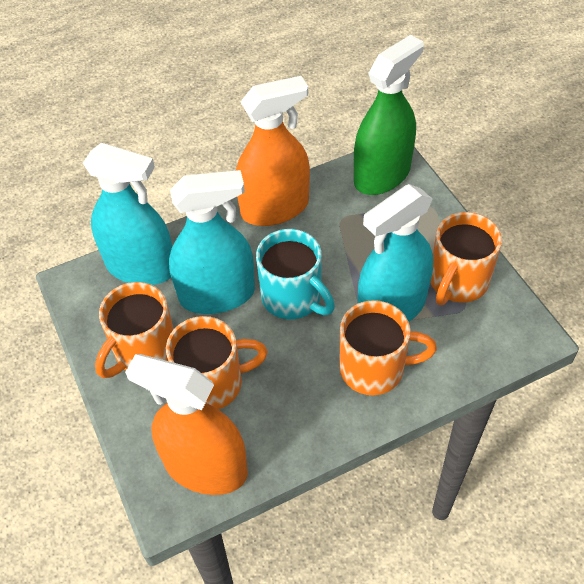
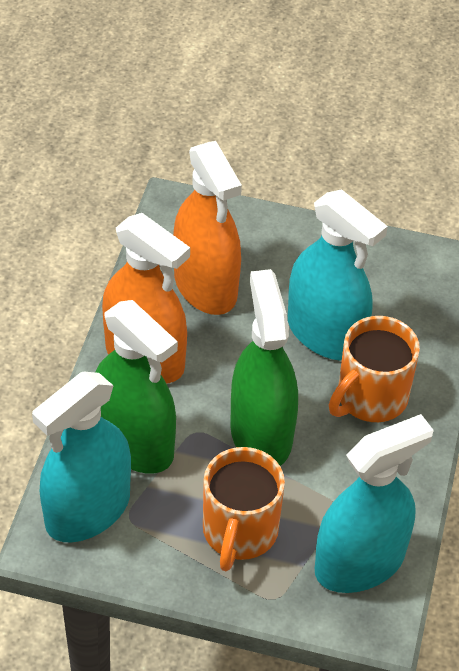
green spray bottle: 1 -> 2
orange mug: 4 -> 2
turquoise mug: 1 -> 0

